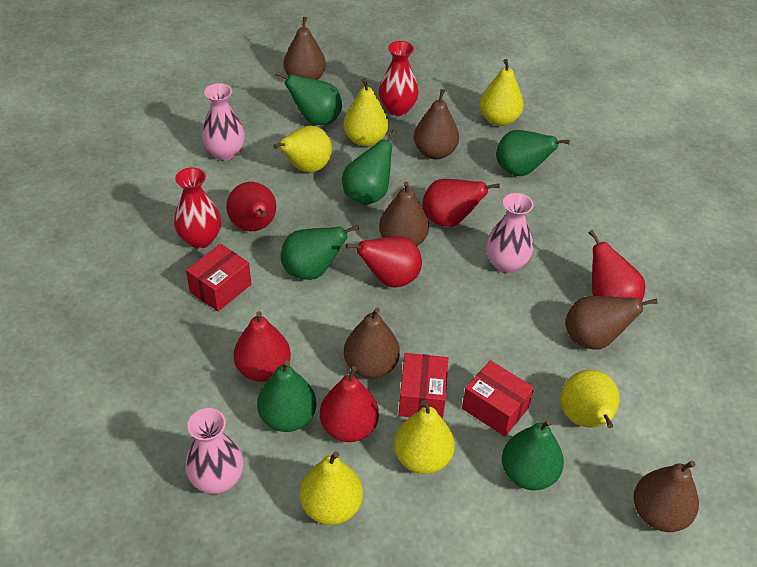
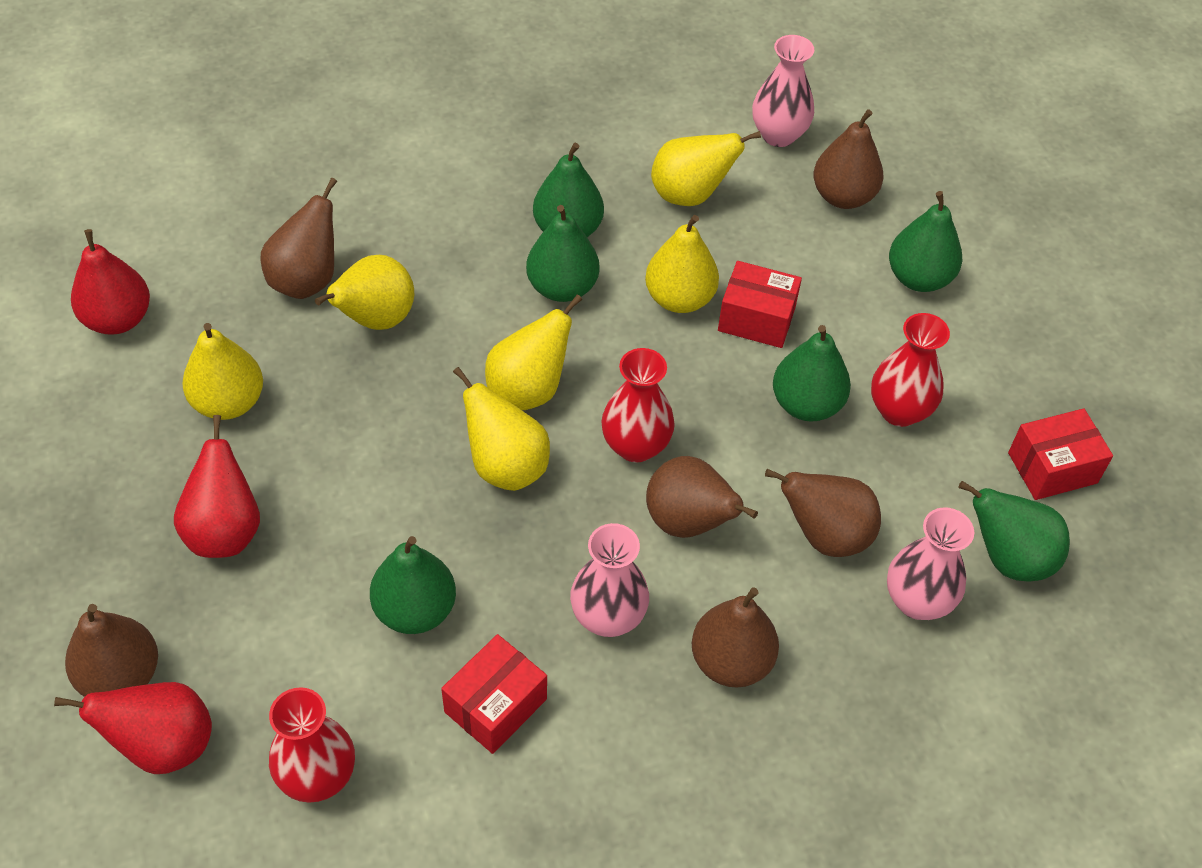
red pear: 6 -> 3
red vase: 2 -> 3

